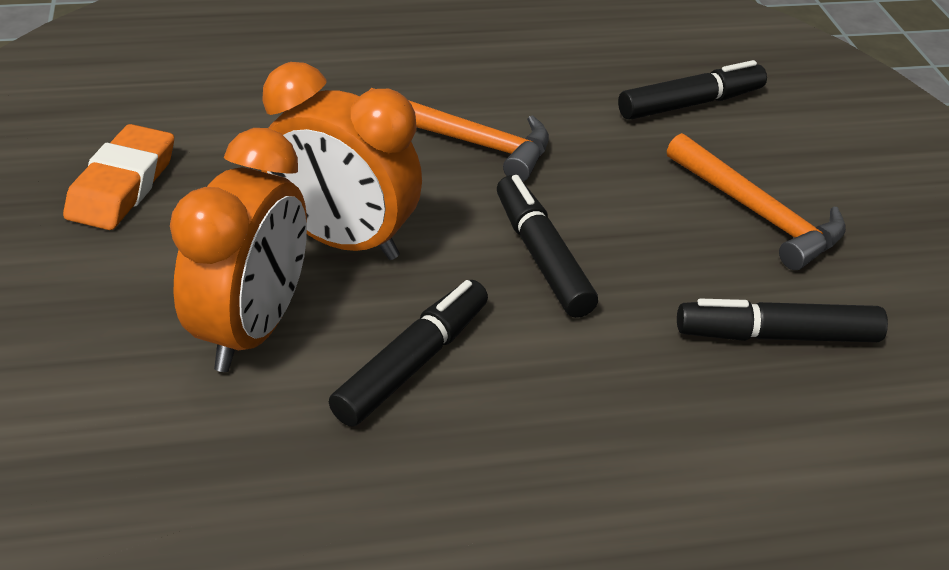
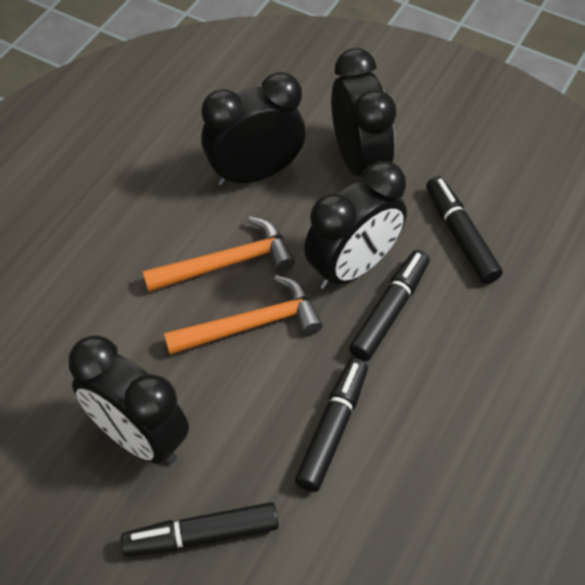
black clock: 0 -> 4
orange clock: 2 -> 0
orange eraser: 1 -> 0

